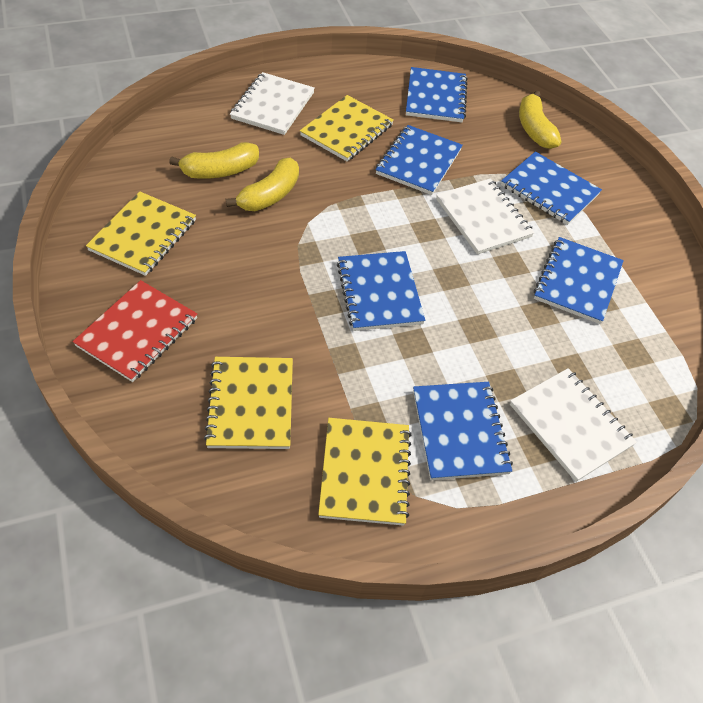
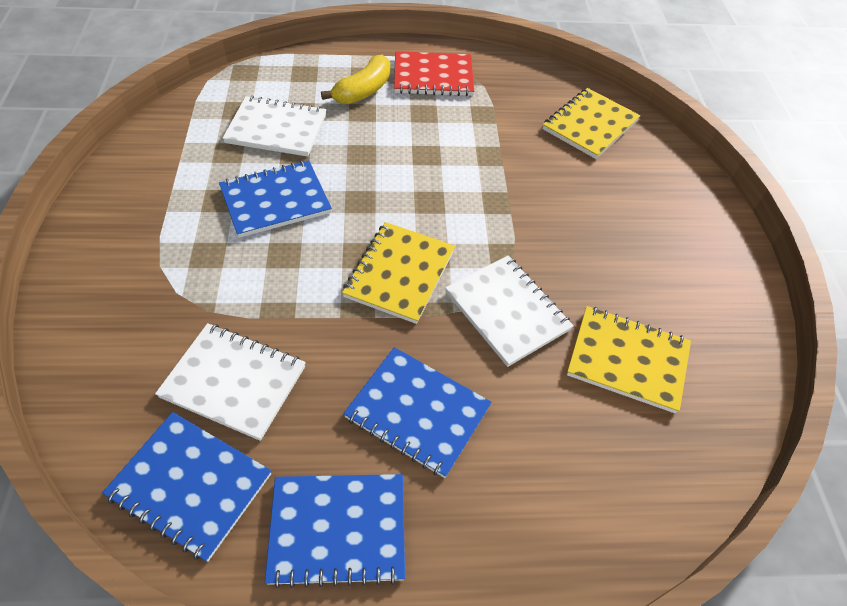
blue notebook: 6 -> 4
yellow banana: 3 -> 1
yellow notebook: 4 -> 3

